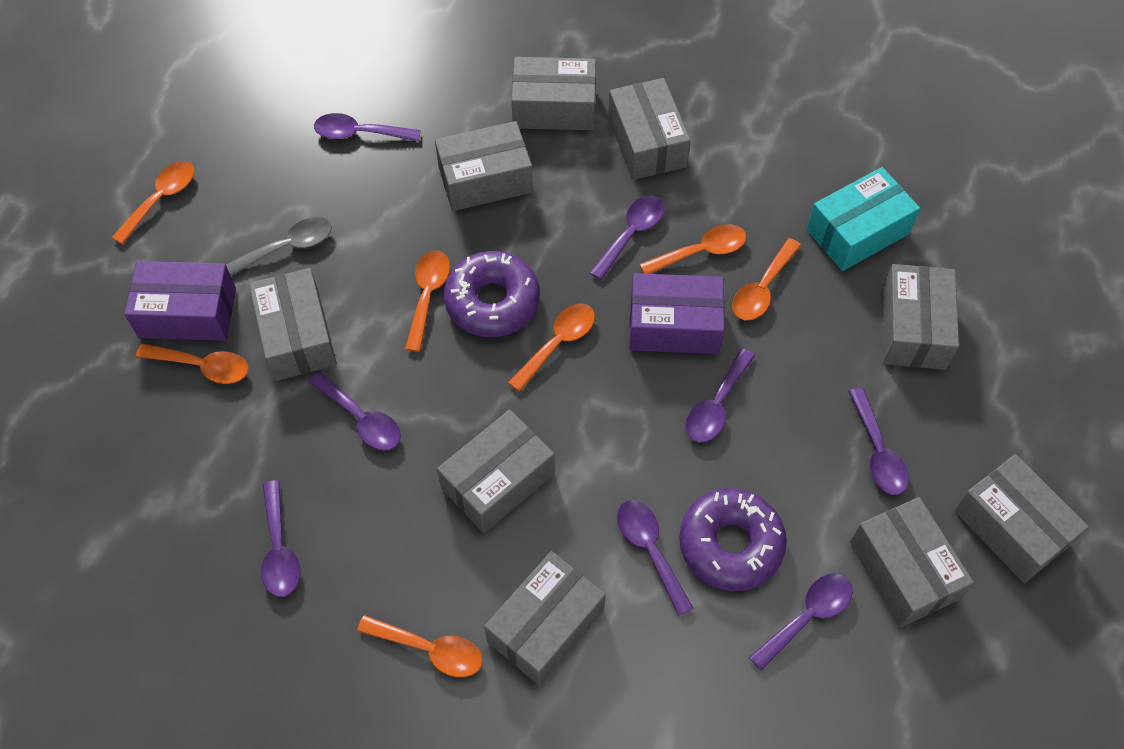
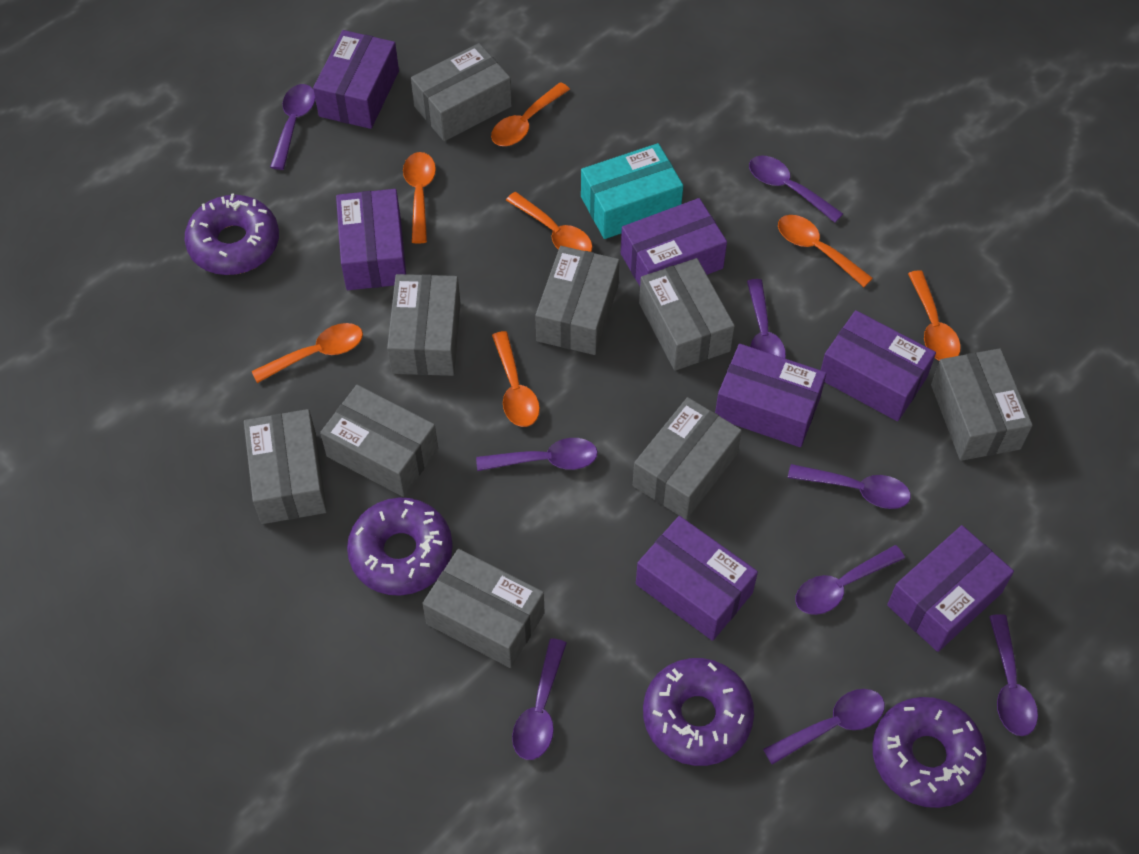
grey spoon: 1 -> 0
purple box: 2 -> 7
purple donut: 2 -> 4
purple spoon: 8 -> 9

